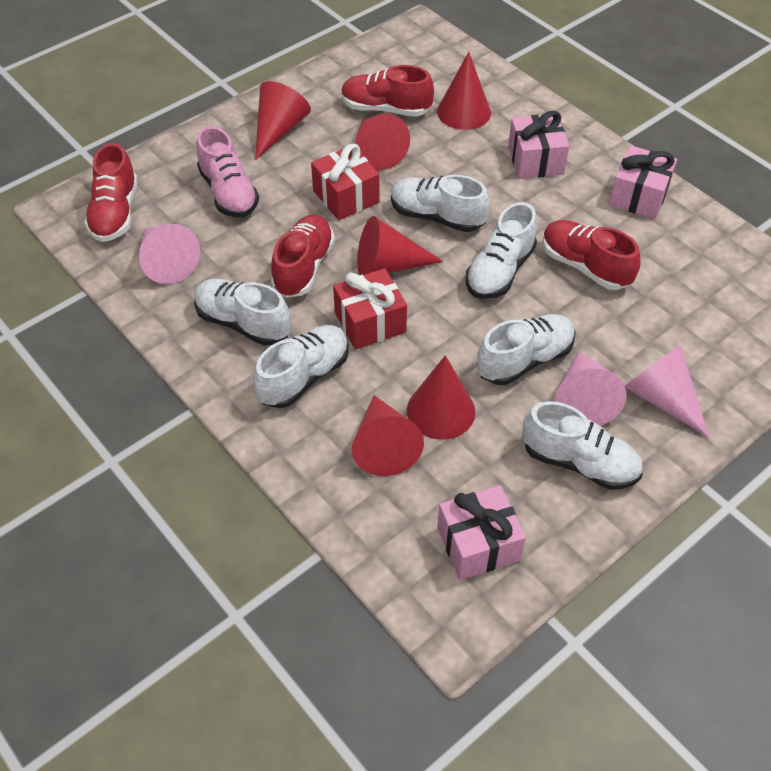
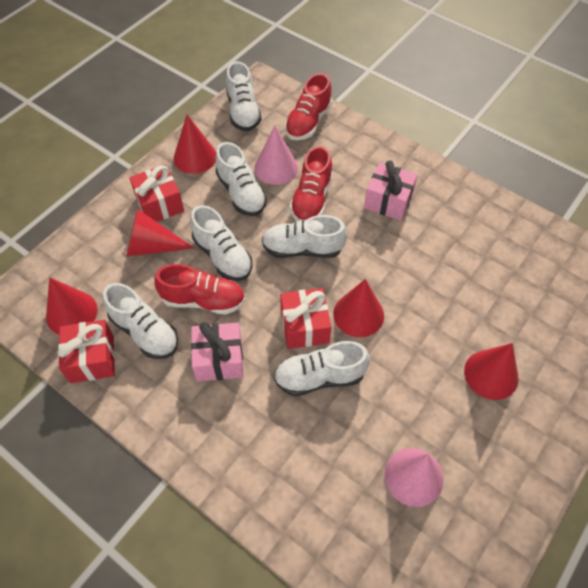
pink cone: 3 -> 2
pink gift: 3 -> 2
pink shoe: 1 -> 0
red cone: 6 -> 5
red gift: 2 -> 3
red shoe: 4 -> 3

